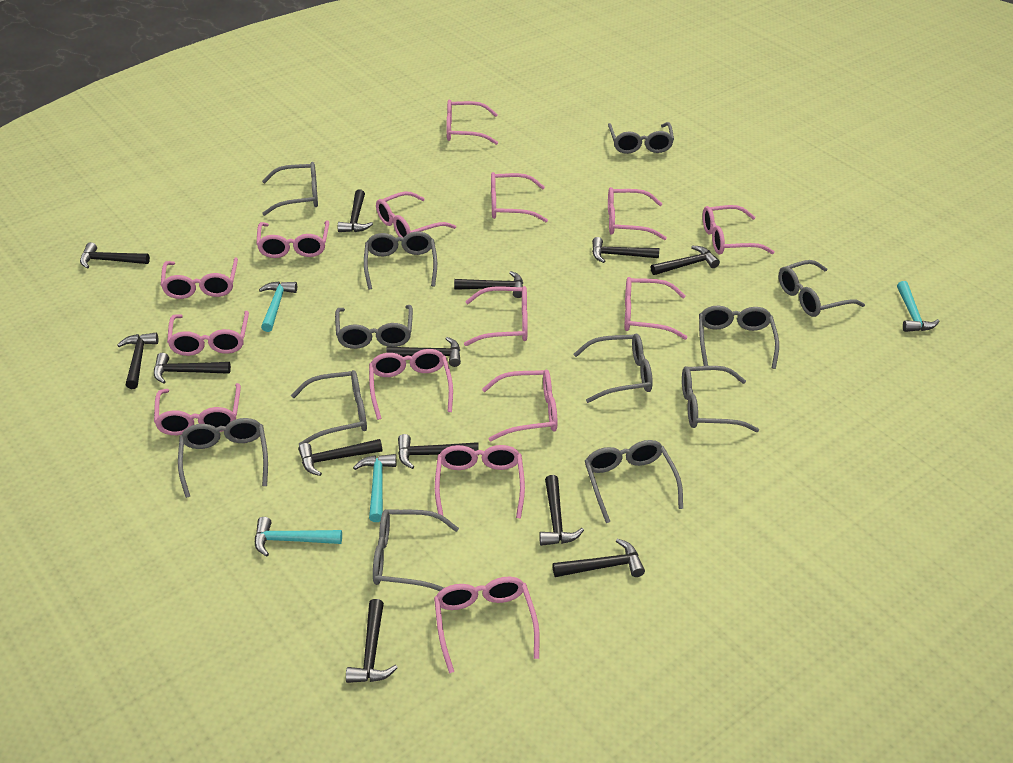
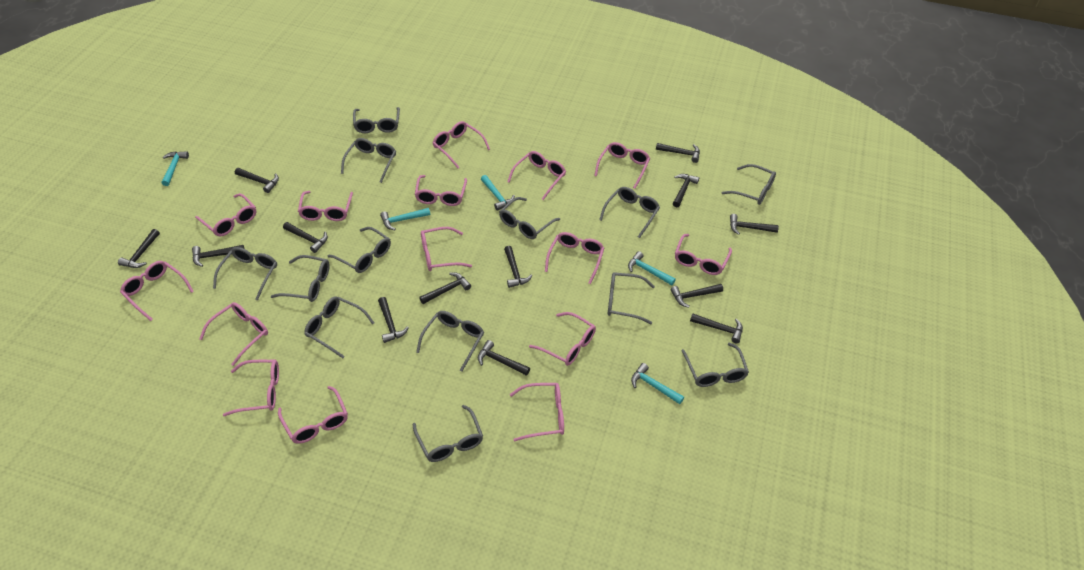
grey glasses: 12 -> 13
turquoise hammer: 4 -> 5

